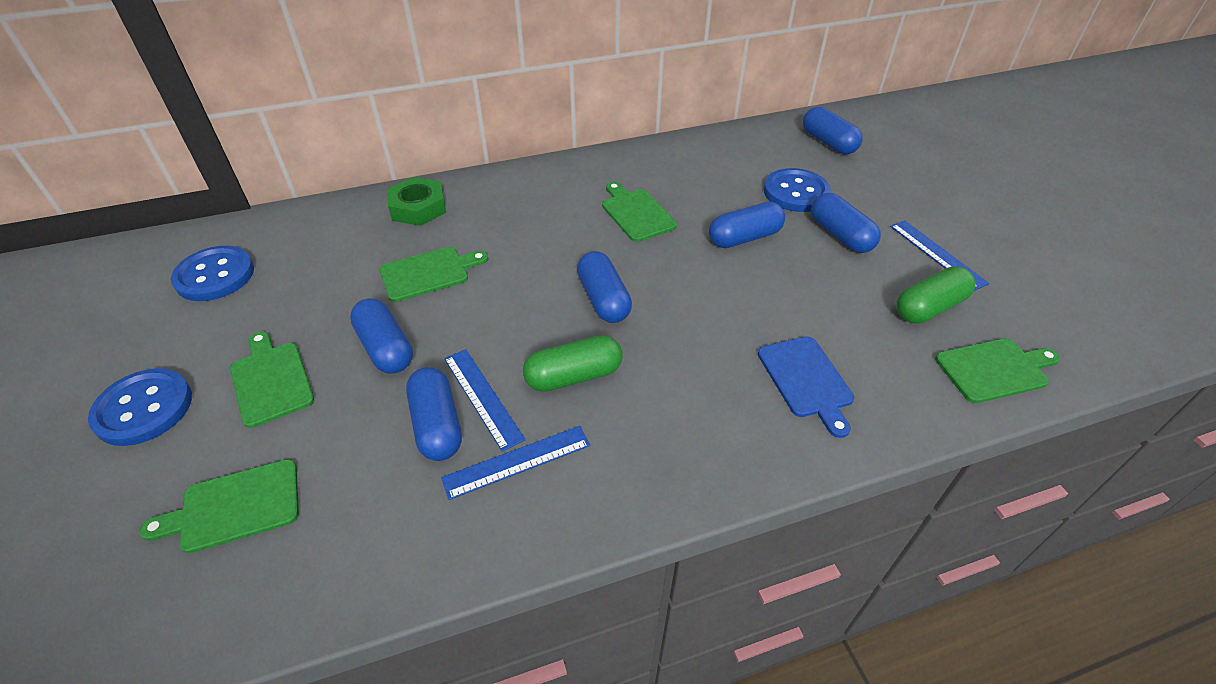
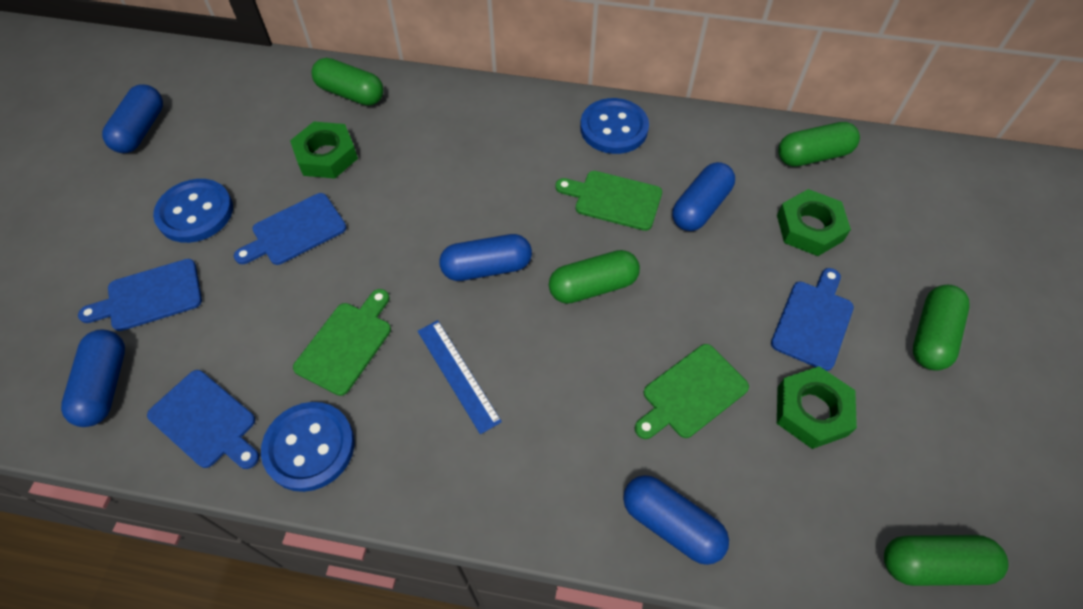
blue capsule: 6 -> 5
blue cutting board: 1 -> 4
blue ruler: 3 -> 1
green capsule: 2 -> 5
green cutting board: 5 -> 3
green nut: 1 -> 3

